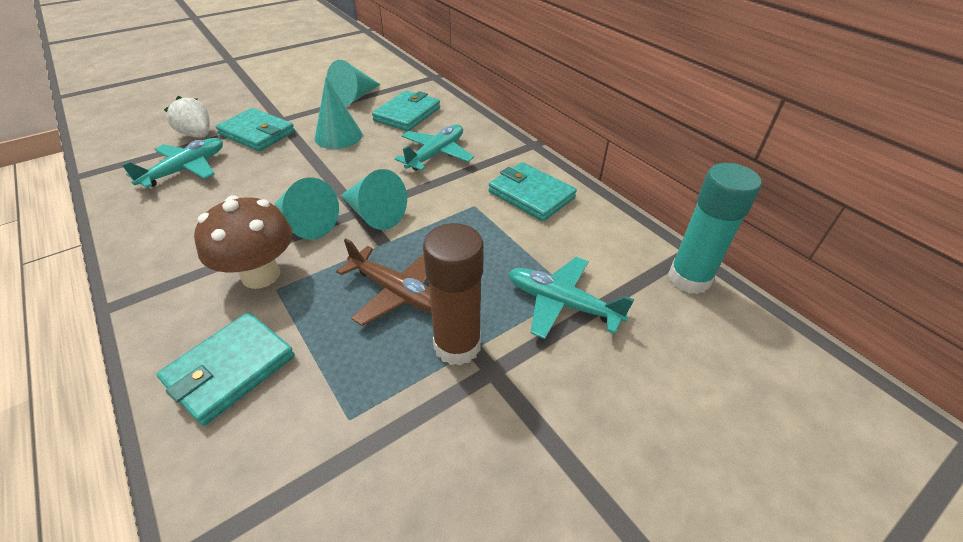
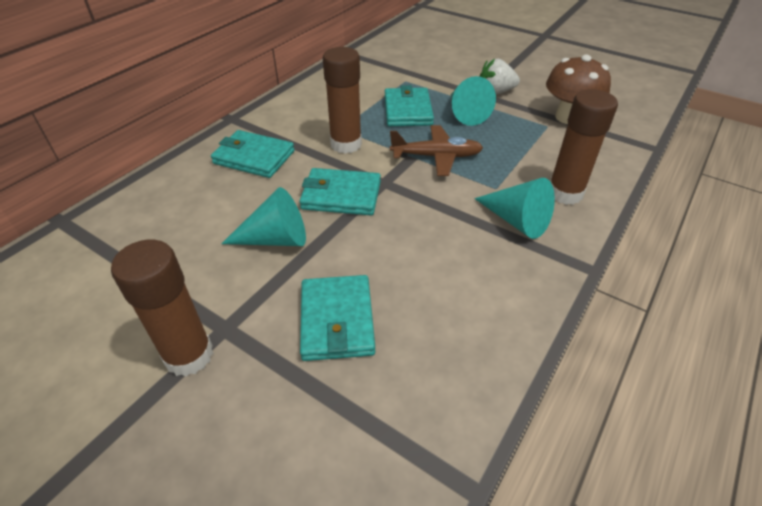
brown glue stick: 1 -> 3
turquoise cone: 4 -> 3
turquoise glue stick: 1 -> 0
turquoise plane: 3 -> 0

